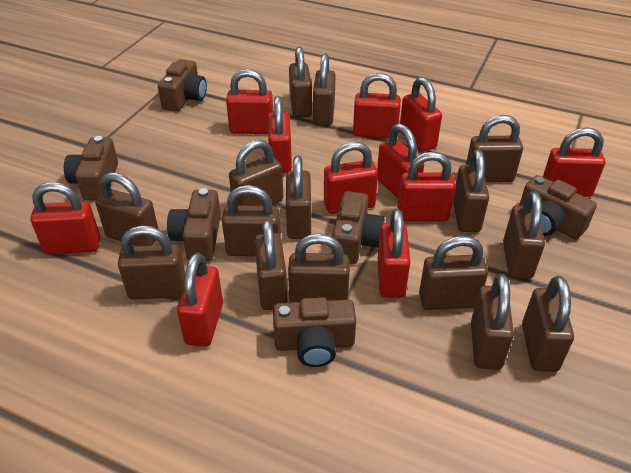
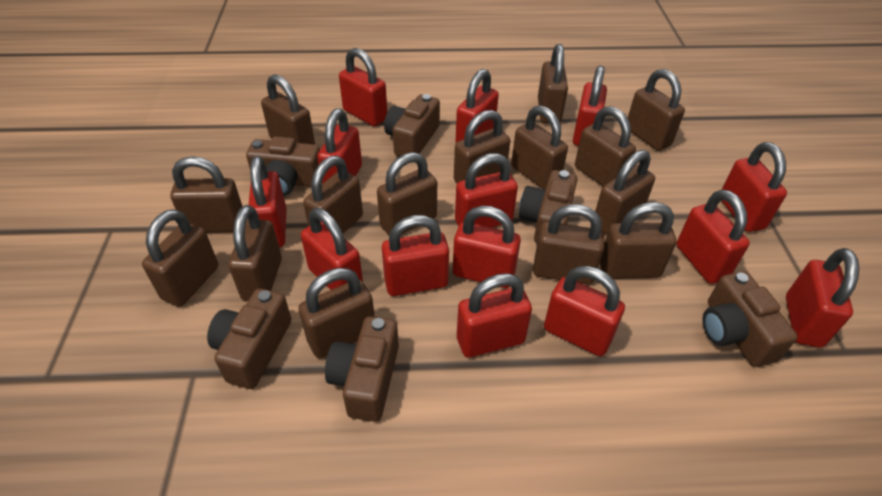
red padlock: 11 -> 14

